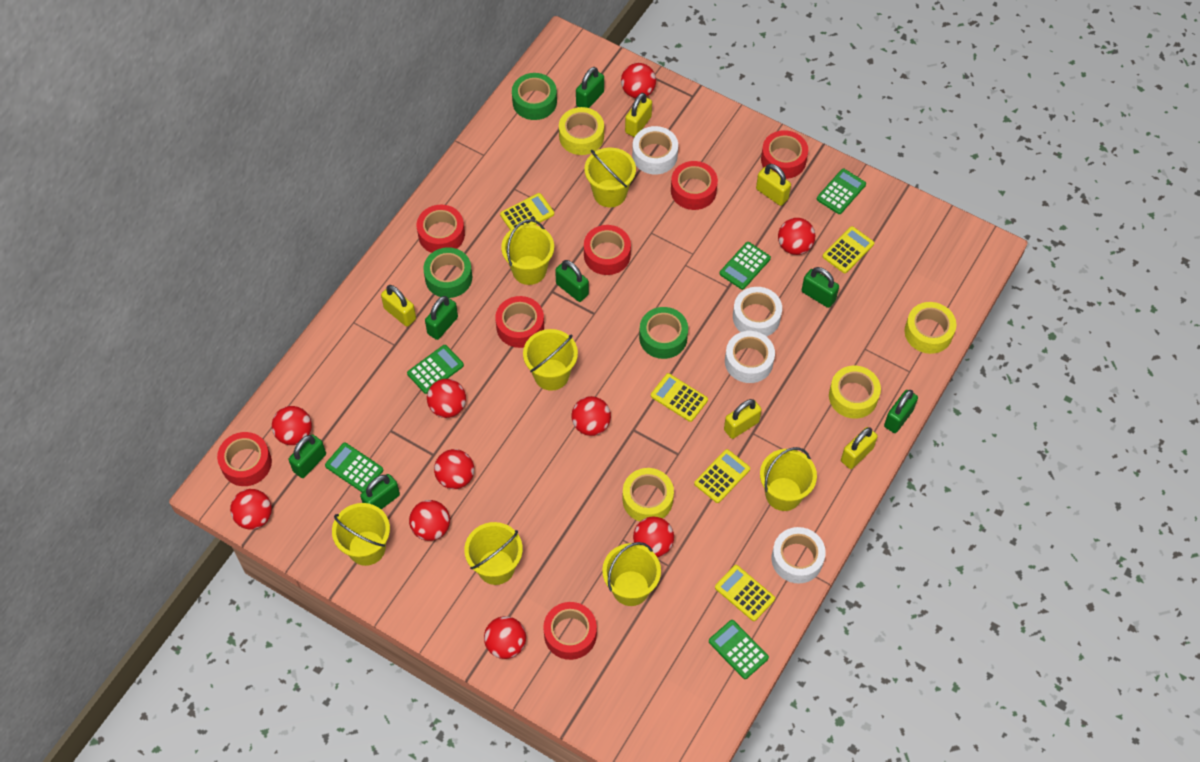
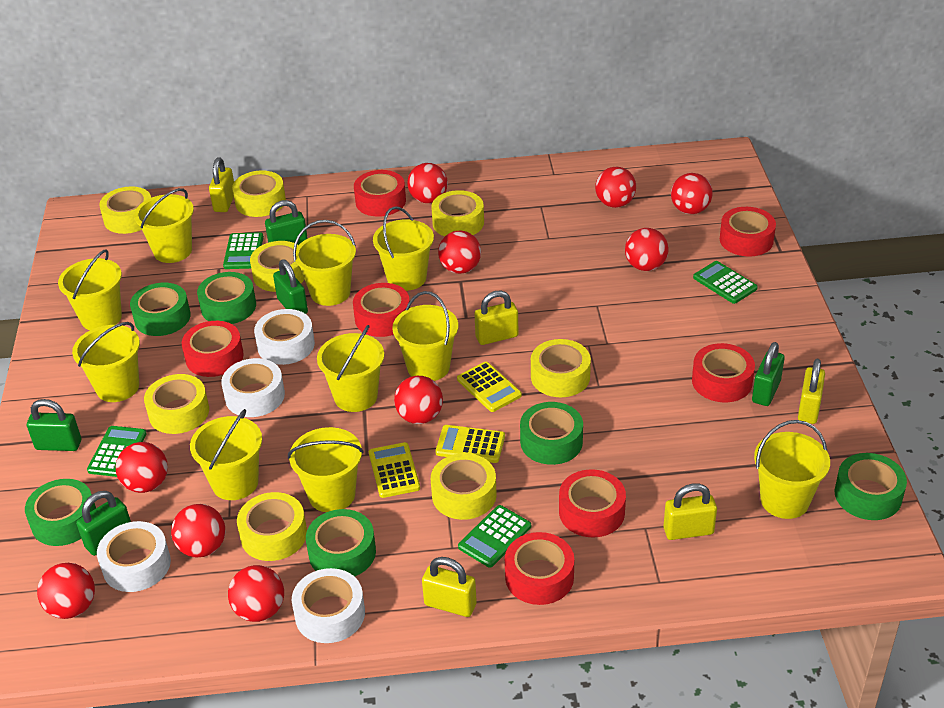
green calculator: 5 -> 4
green padlock: 7 -> 5
green tape: 3 -> 6
yellow bucket: 7 -> 10
yellow calculator: 5 -> 3
yellow tape: 4 -> 8

